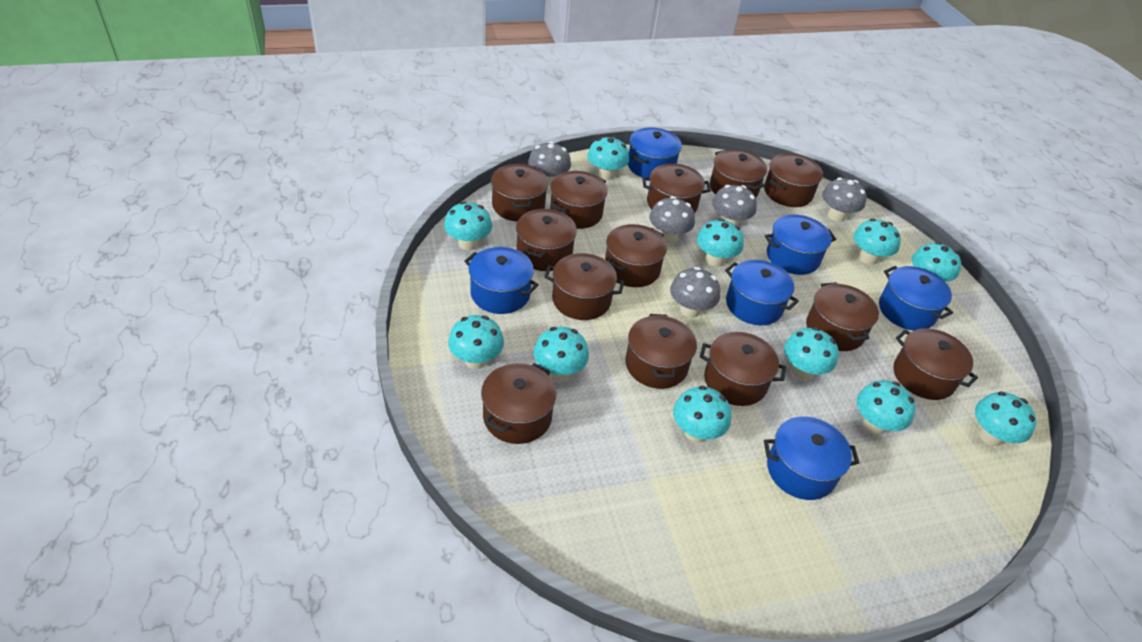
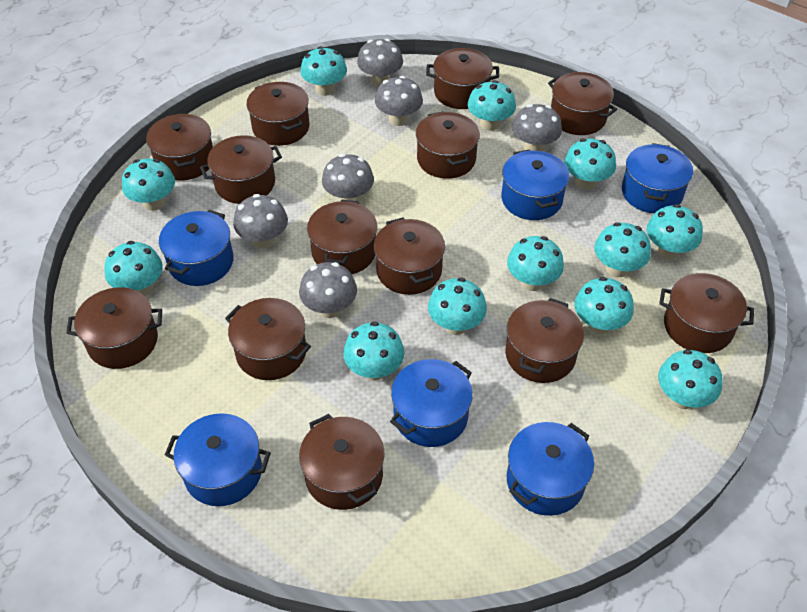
grey mushroom: 5 -> 6
turquoise mushroom: 11 -> 12

